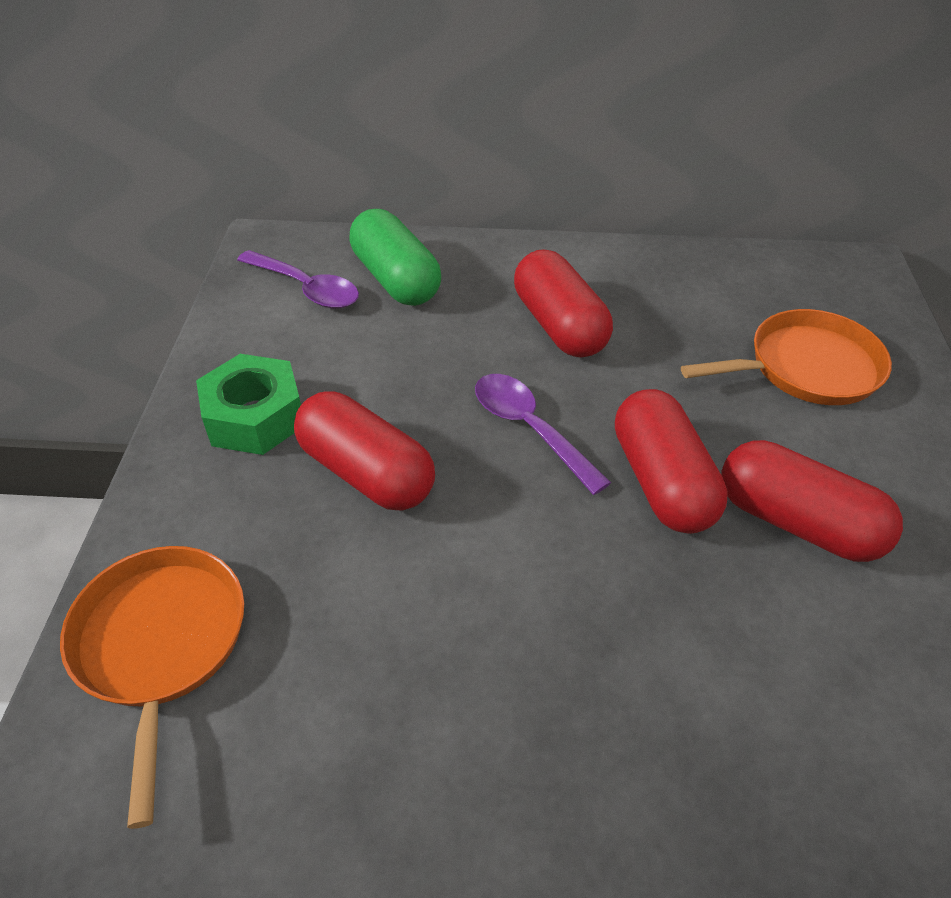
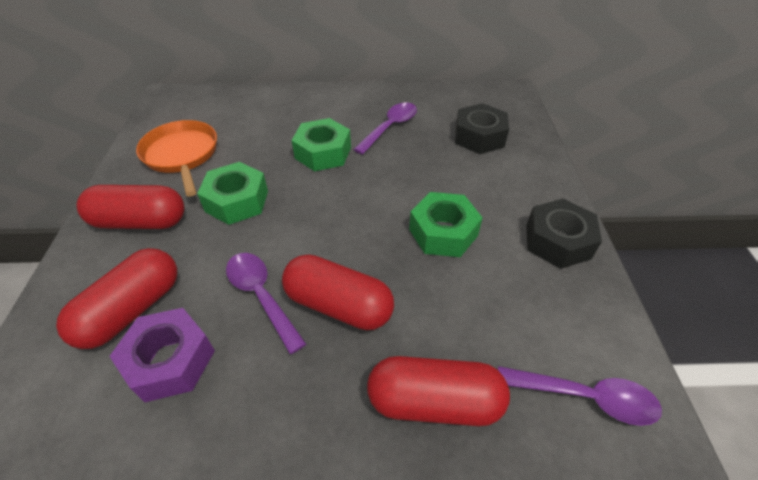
black nut: 0 -> 2
green capsule: 1 -> 0
green nut: 1 -> 3
orange pan: 2 -> 1
purple nut: 0 -> 1
purple spoon: 2 -> 3

